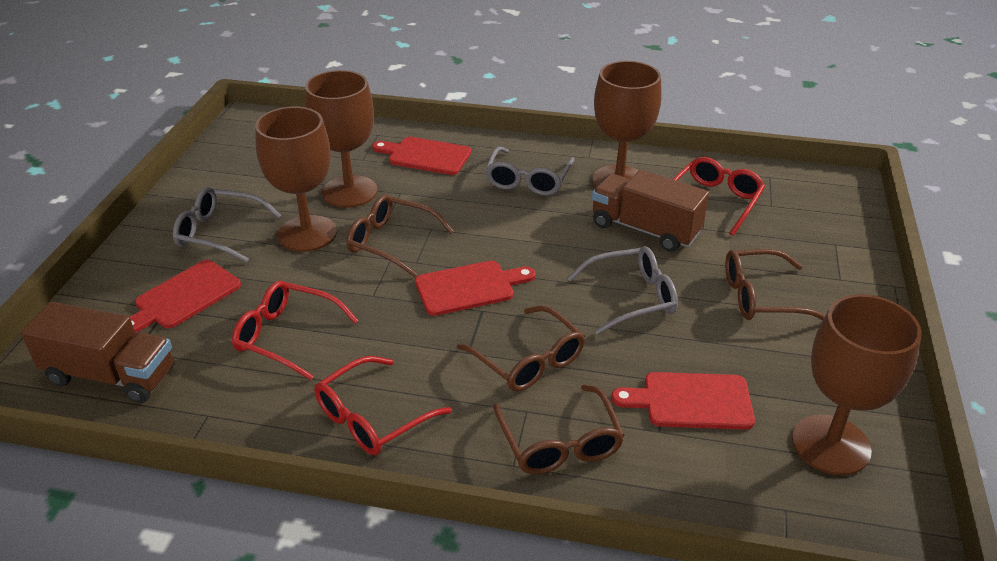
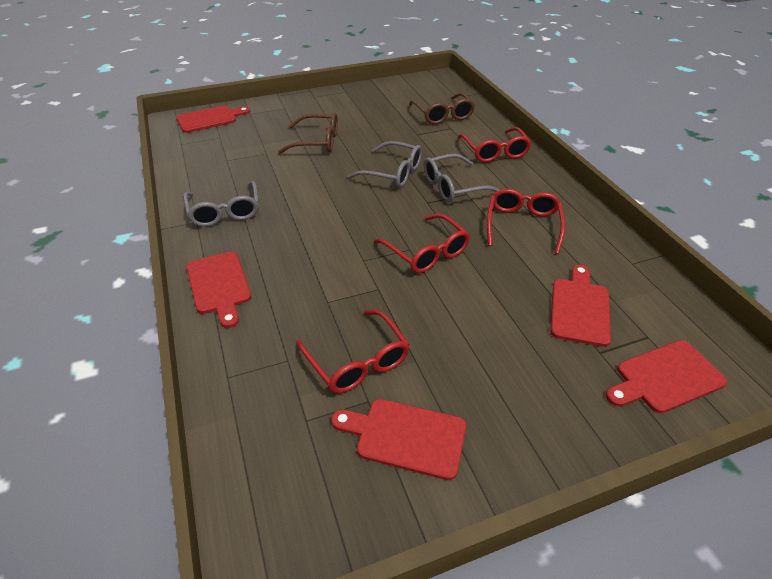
brown glasses: 4 -> 2
brown goblet: 4 -> 0
brown truck: 2 -> 0
red cutting board: 4 -> 5
red glasses: 3 -> 4

